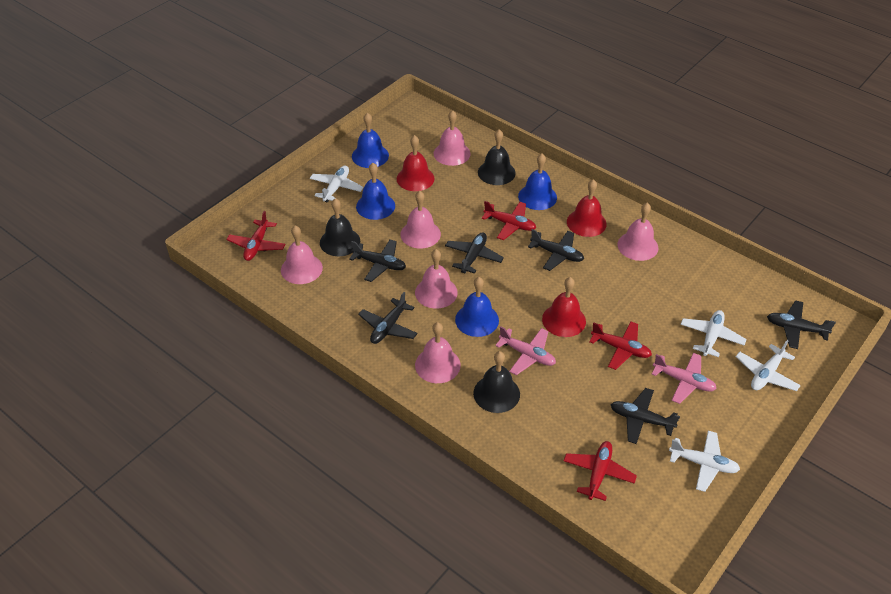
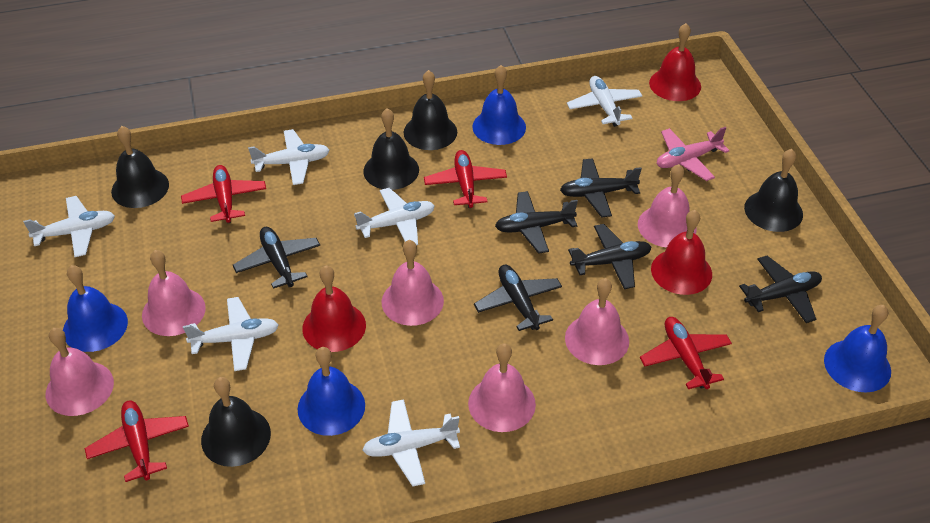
black bell: 3 -> 5
pink plane: 2 -> 1
white plane: 4 -> 6

